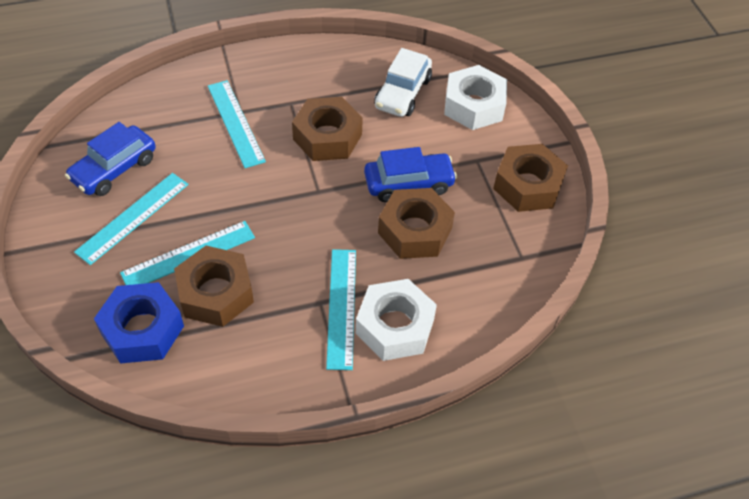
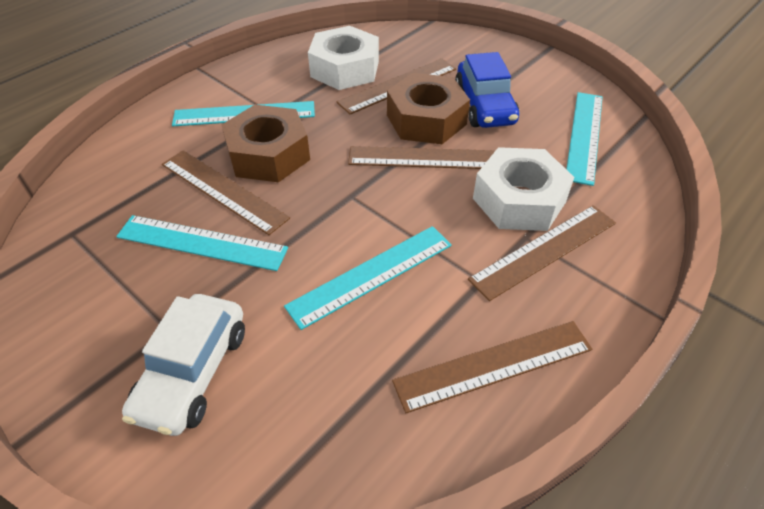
blue car: 2 -> 1
blue nut: 1 -> 0
brown nut: 4 -> 2
brown ruler: 0 -> 5

